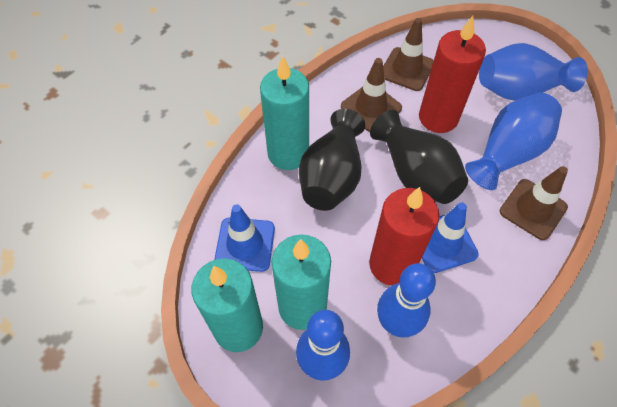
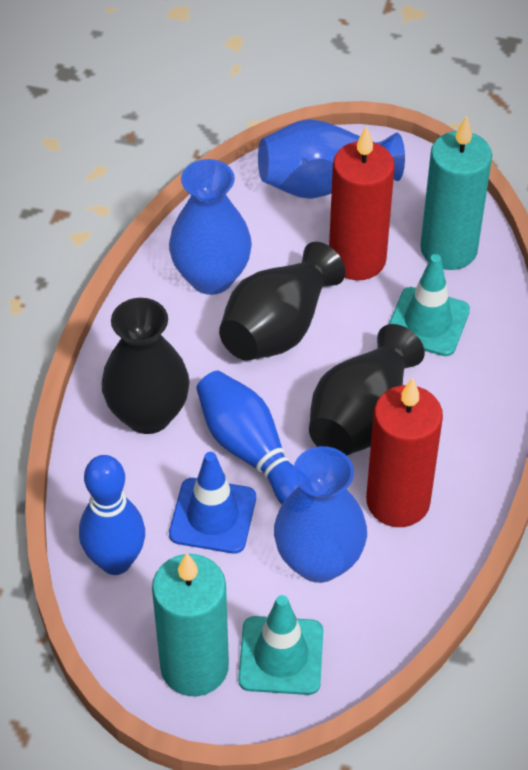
black vase: 2 -> 3
blue traffic cone: 2 -> 1
blue vase: 2 -> 3
brown traffic cone: 3 -> 0
turquoise candle: 3 -> 2
turquoise traffic cone: 0 -> 2

